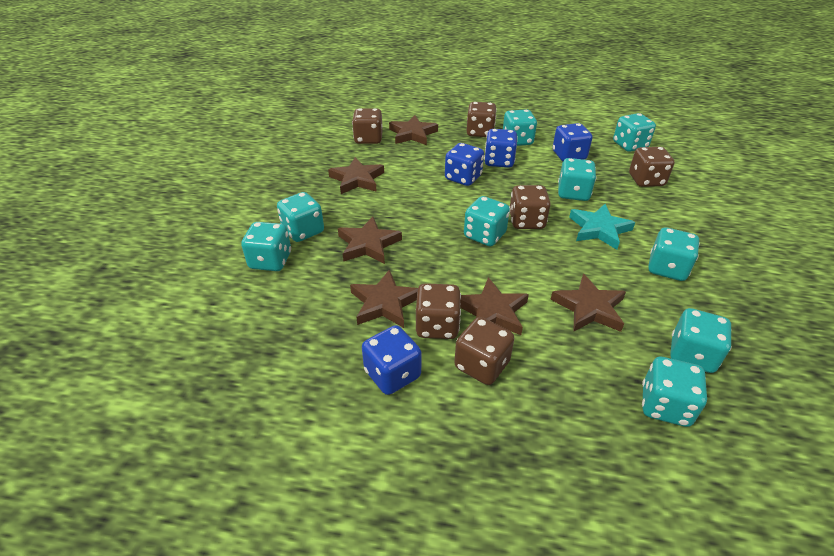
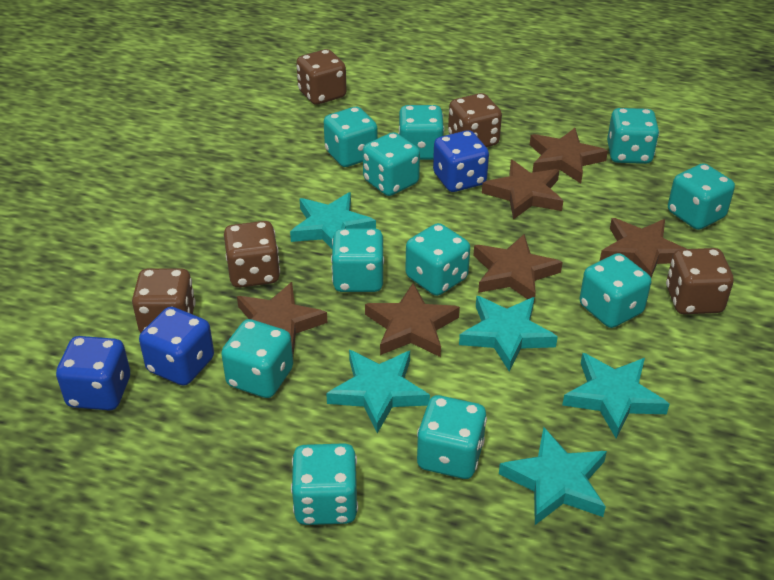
blue dice: 4 -> 3
brown dice: 6 -> 5
turquoise dice: 9 -> 11
turquoise star: 1 -> 5

